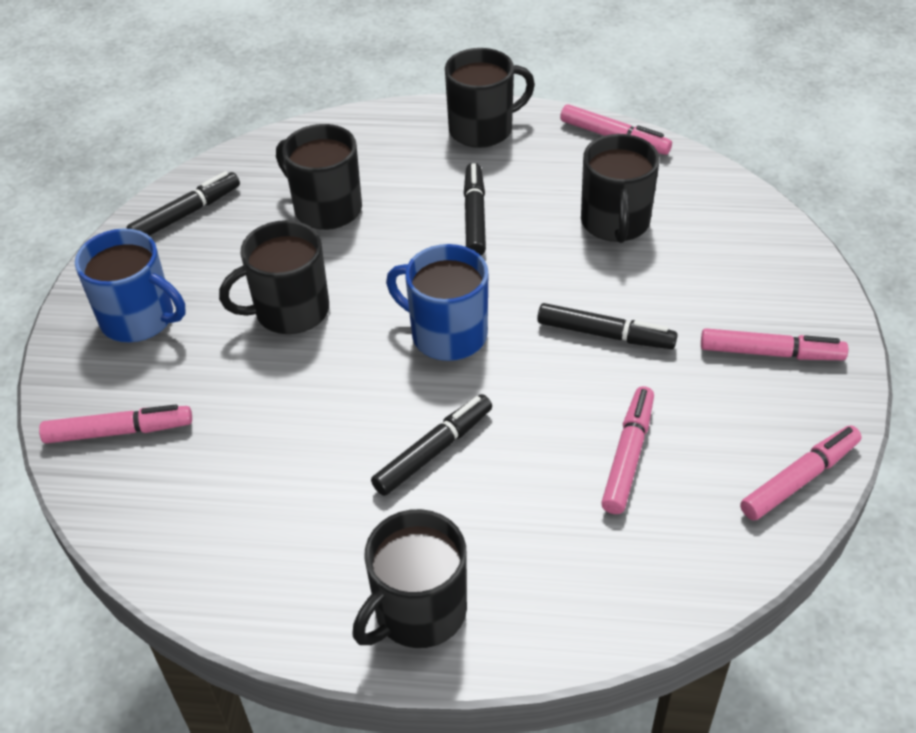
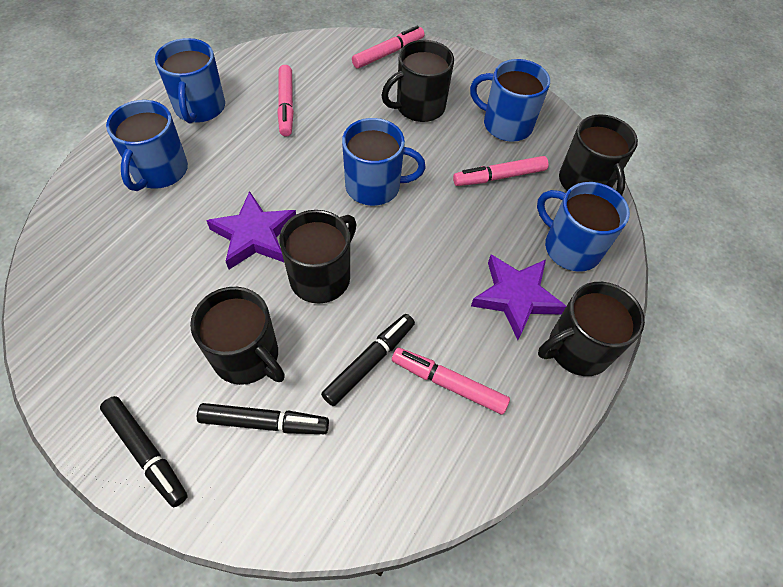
black marker: 4 -> 3
blue mug: 2 -> 5
pink marker: 5 -> 4
purple star: 0 -> 2

